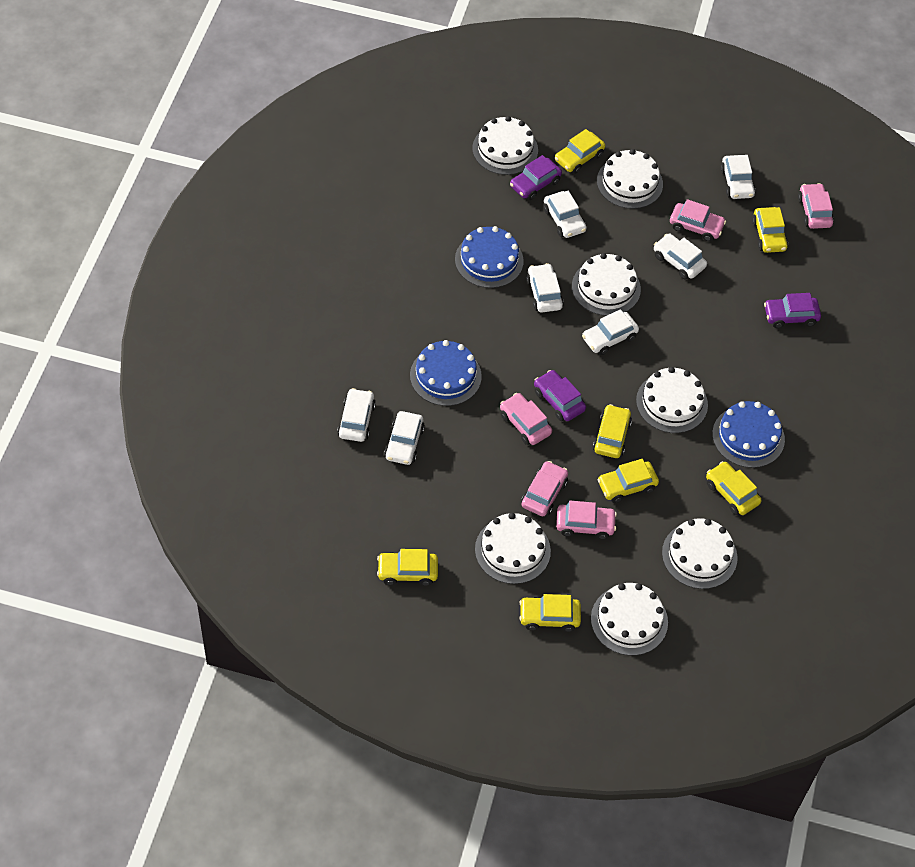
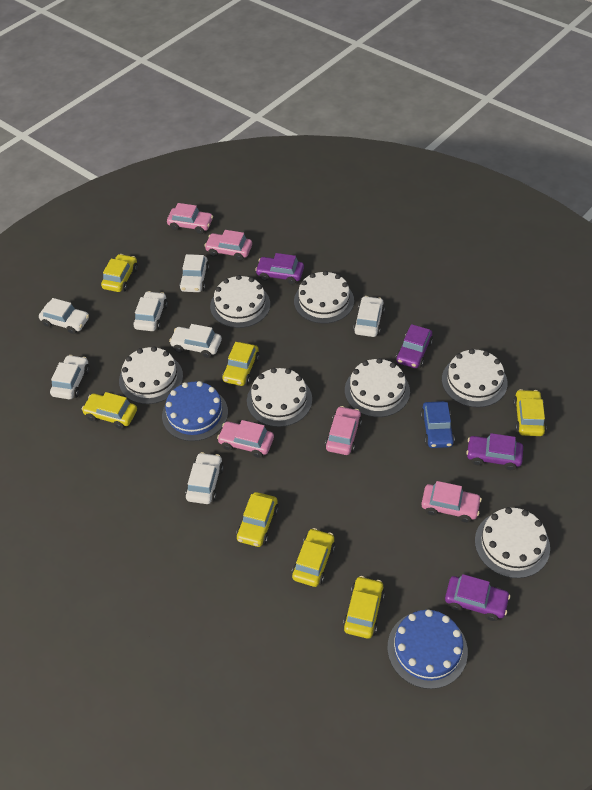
blue cake: 3 -> 2
blue car: 0 -> 1
purple car: 3 -> 4

